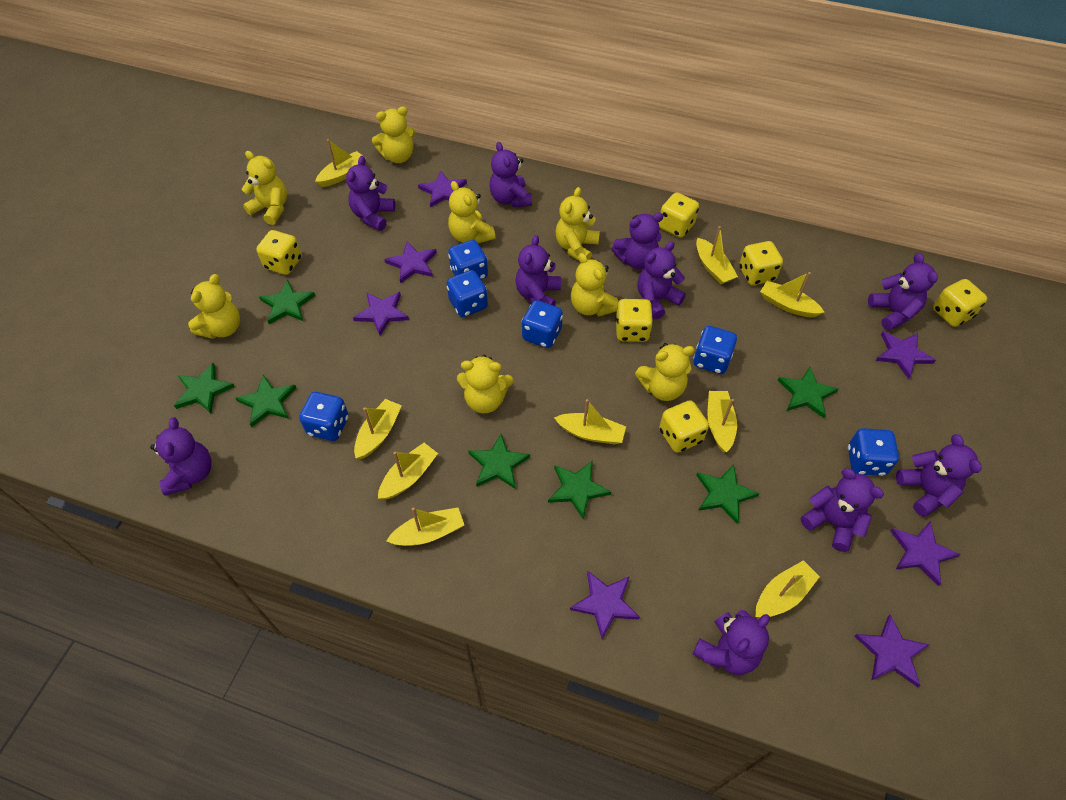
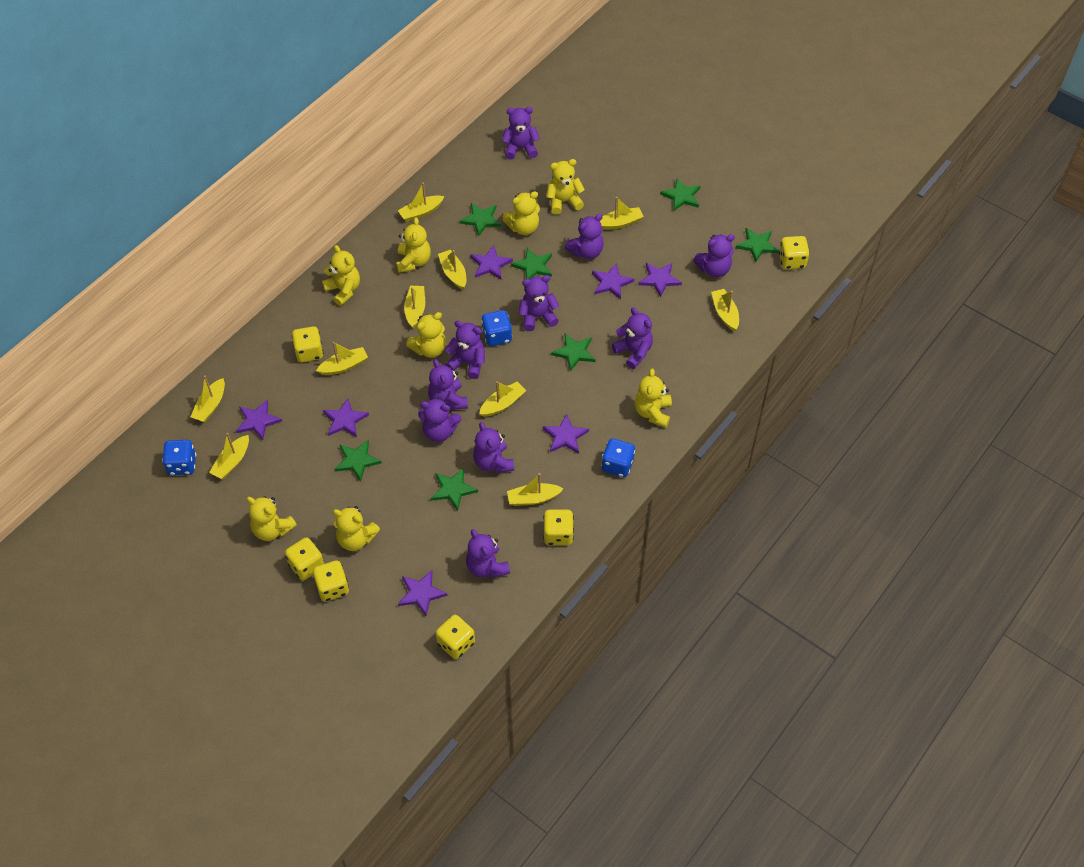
blue dice: 6 -> 3
yellow boat: 9 -> 10

